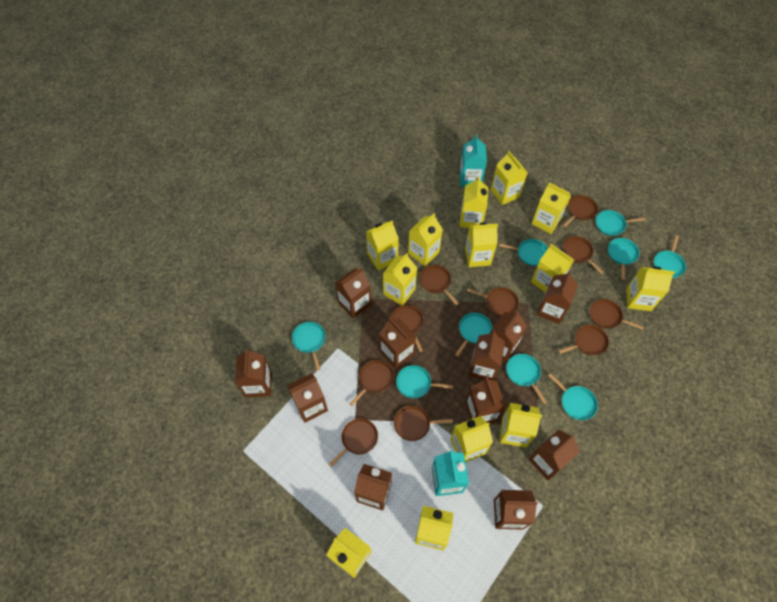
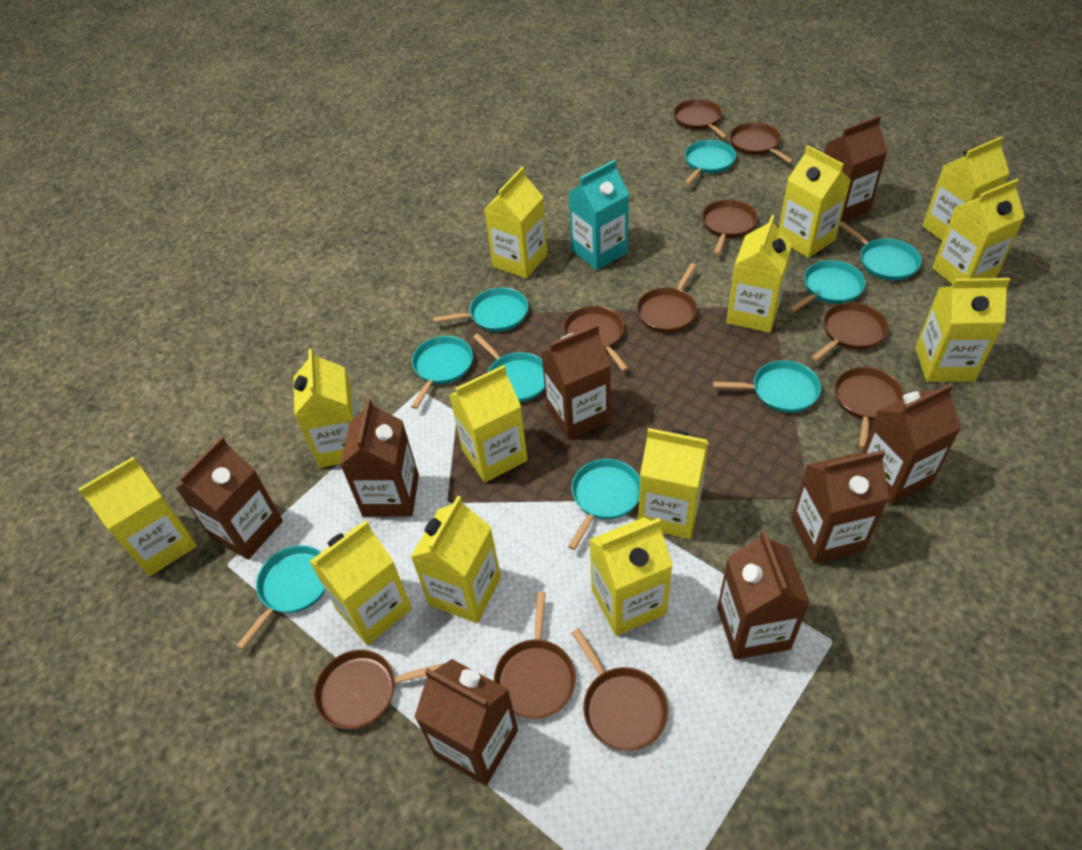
brown carton: 11 -> 8
turquoise carton: 2 -> 1

